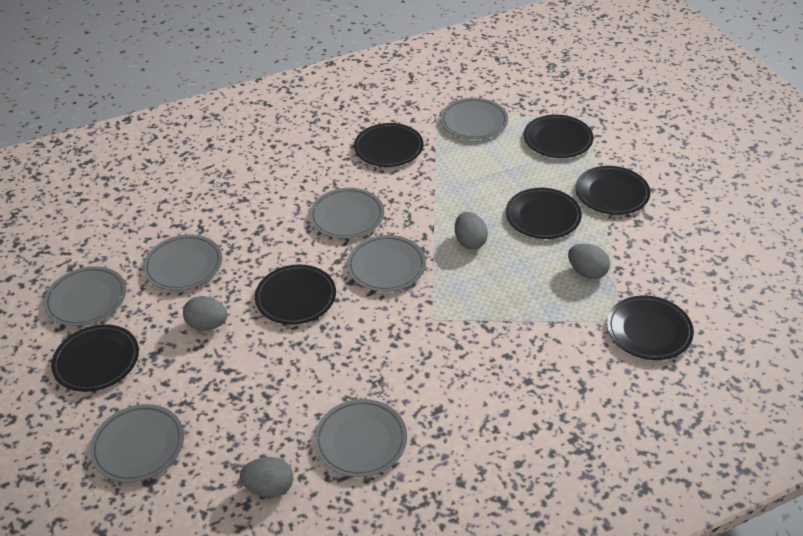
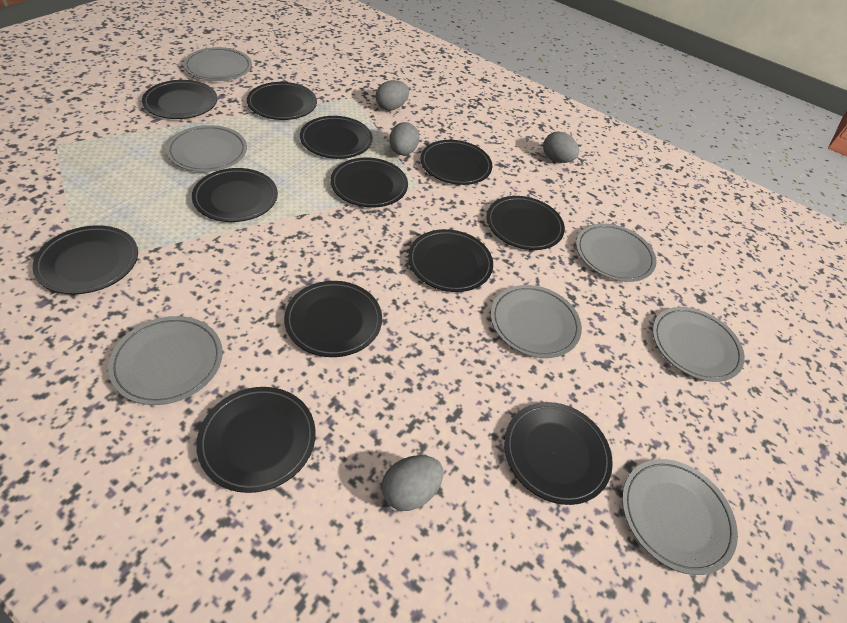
black plate: 7 -> 12

